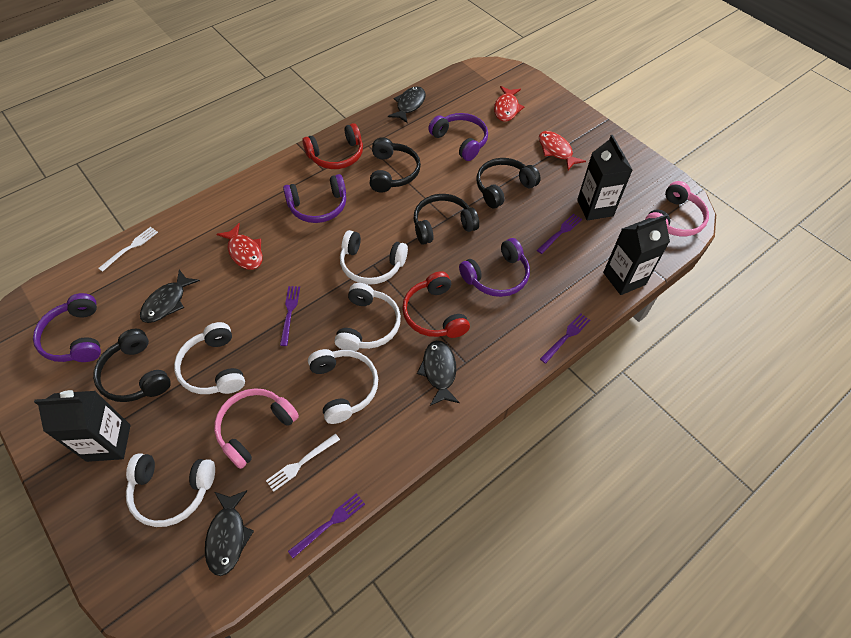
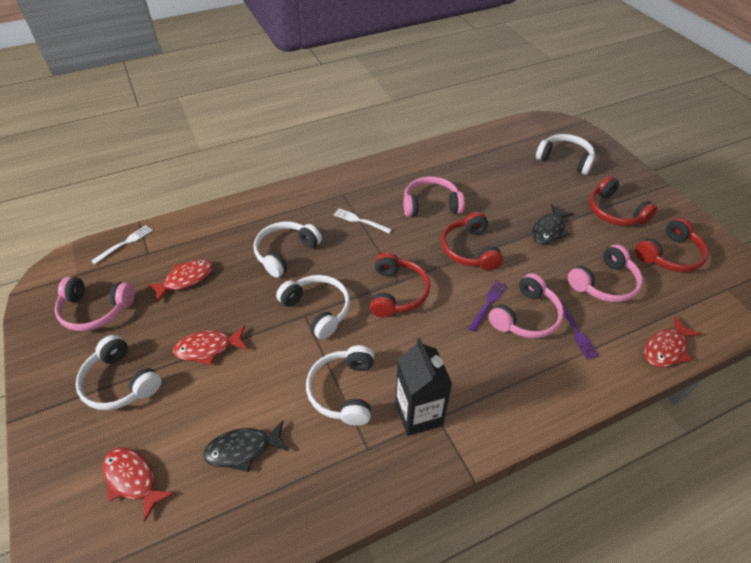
black carton: 3 -> 1
black fish: 4 -> 2
black headphones: 4 -> 0
pink headphones: 2 -> 4
purple fork: 4 -> 2
purple headphones: 4 -> 0
red fish: 3 -> 4
red headphones: 2 -> 4

